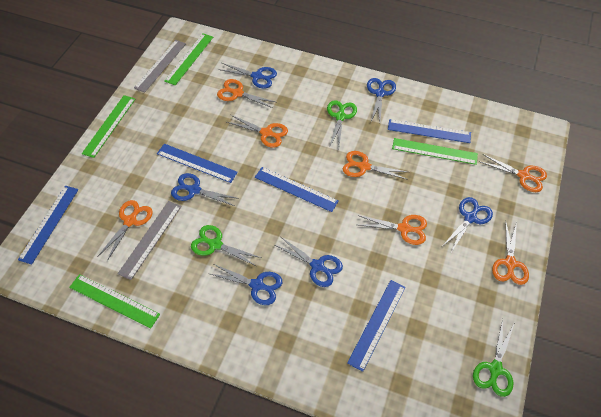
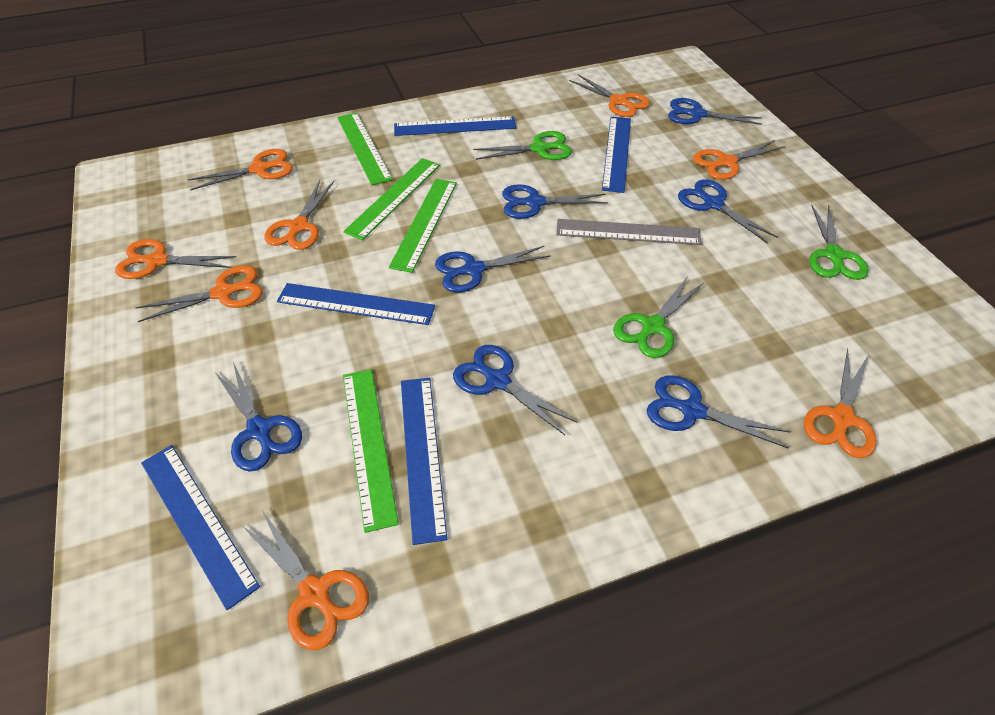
blue scissors: 6 -> 7
grey ruler: 2 -> 1
orange scissors: 7 -> 8

